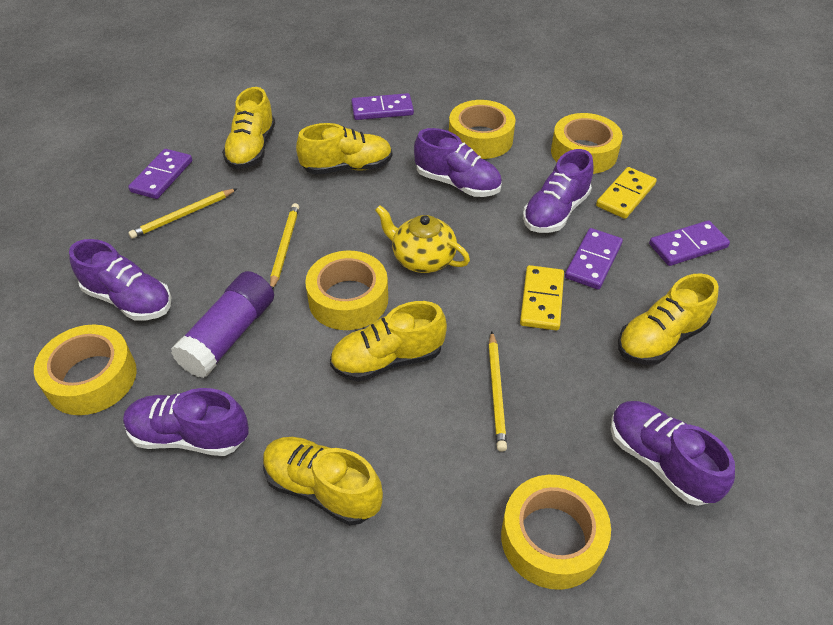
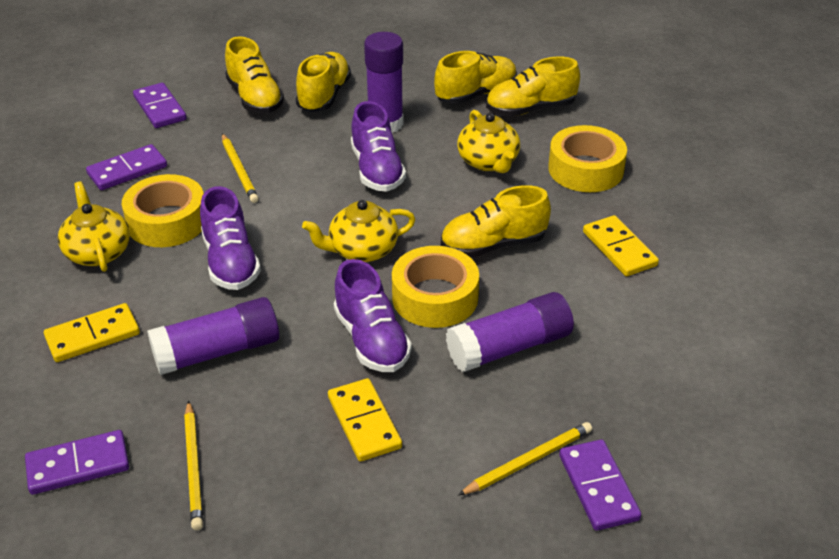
purple glue stick: 1 -> 3
purple shoe: 5 -> 3
yellow domino: 2 -> 3
yellow tape: 5 -> 3
yellow teapot: 1 -> 3

